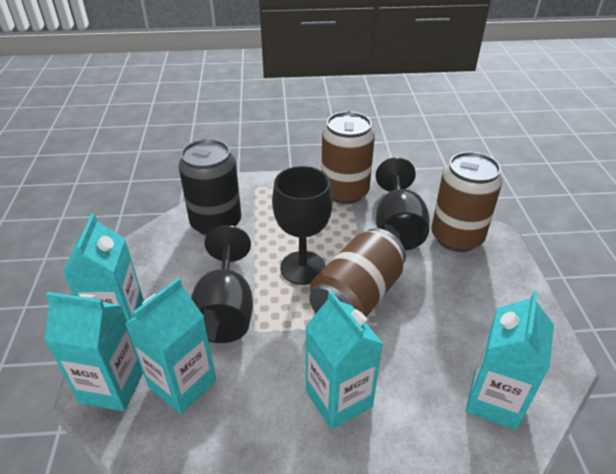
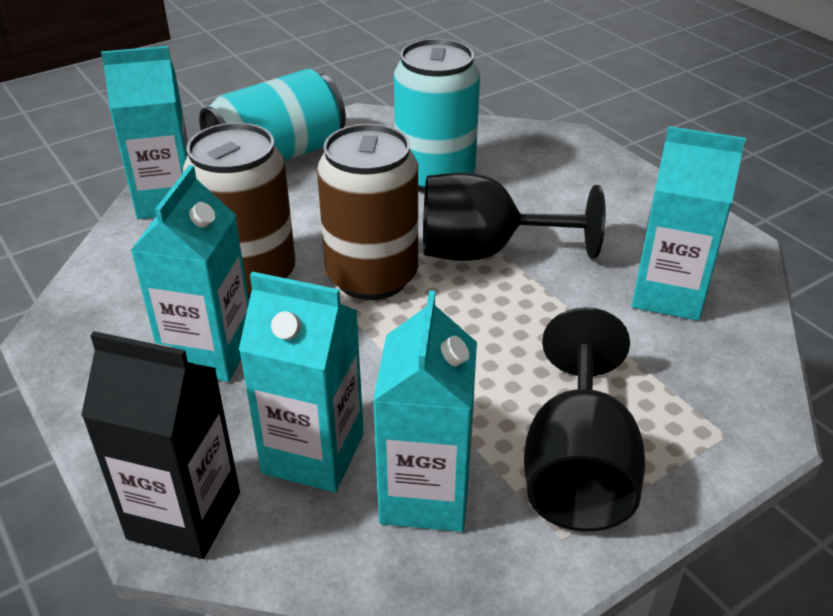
black can: 1 -> 0
black carton: 0 -> 1
black goblet: 3 -> 2
brown can: 3 -> 2
turquoise can: 0 -> 2

